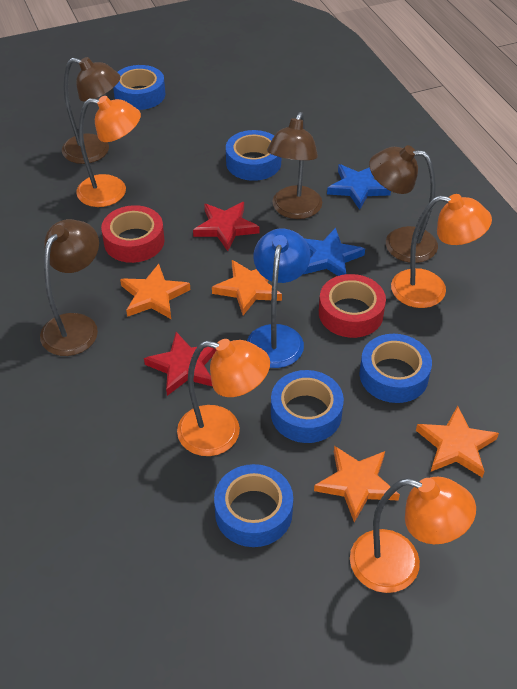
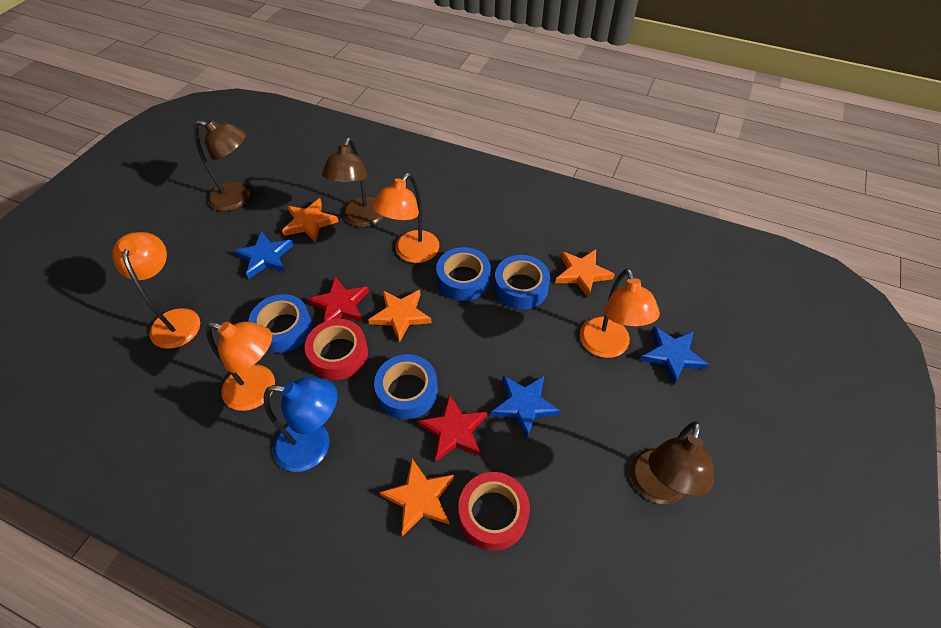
blue star: 2 -> 3
blue tape: 5 -> 4
brown lamp: 4 -> 3

